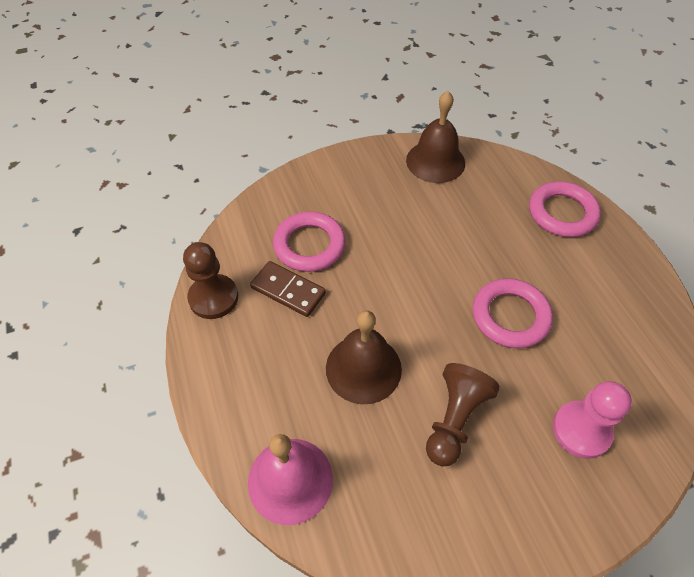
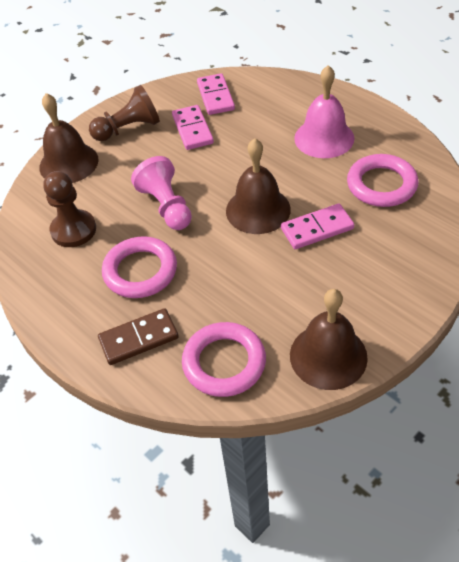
brown bell: 2 -> 3
pink domino: 0 -> 3

